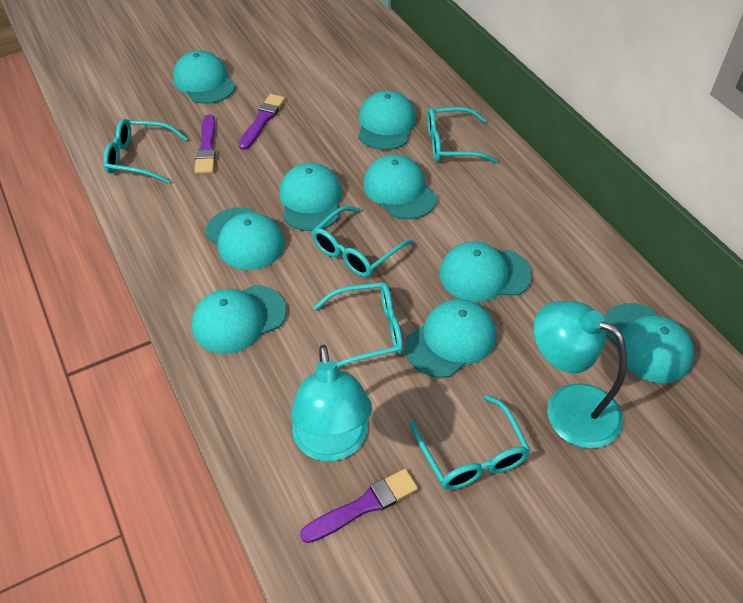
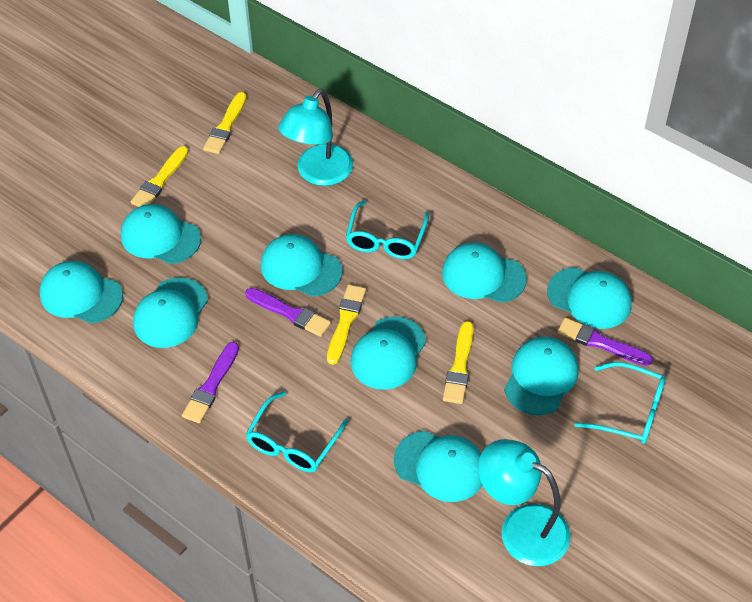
turquoise glasses: 5 -> 3
yellow brush: 0 -> 4

